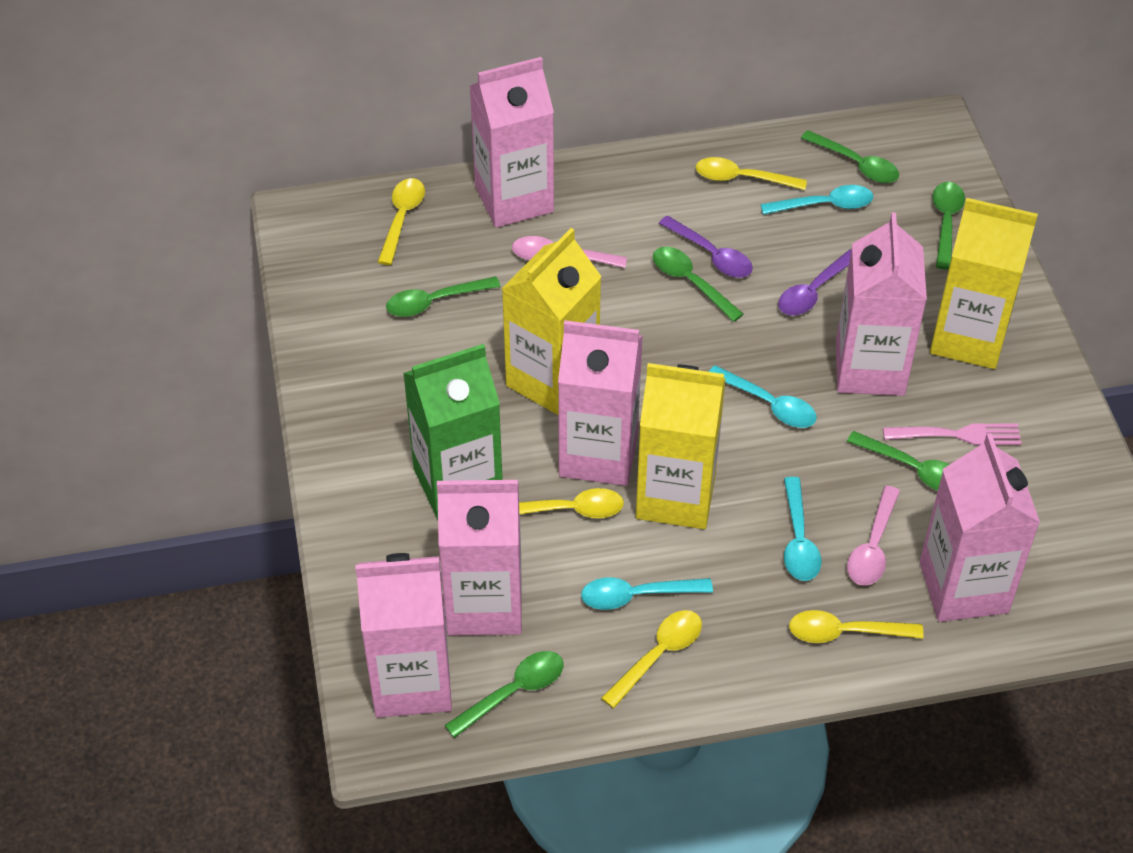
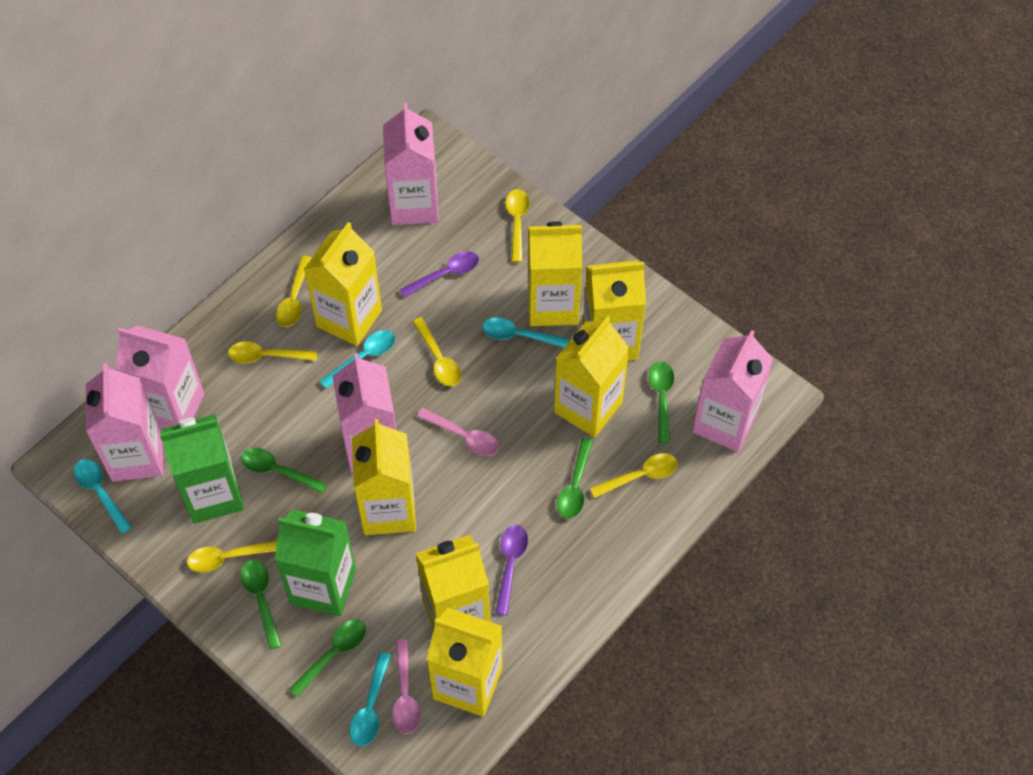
green carton: 1 -> 2
green spoon: 6 -> 5
pink carton: 6 -> 5
pink fork: 1 -> 0
yellow carton: 3 -> 7
yellow spoon: 5 -> 6

